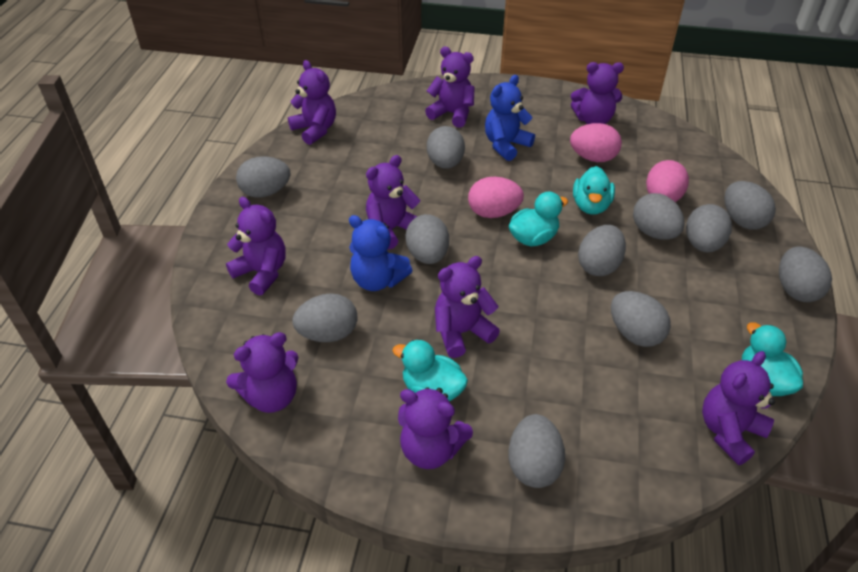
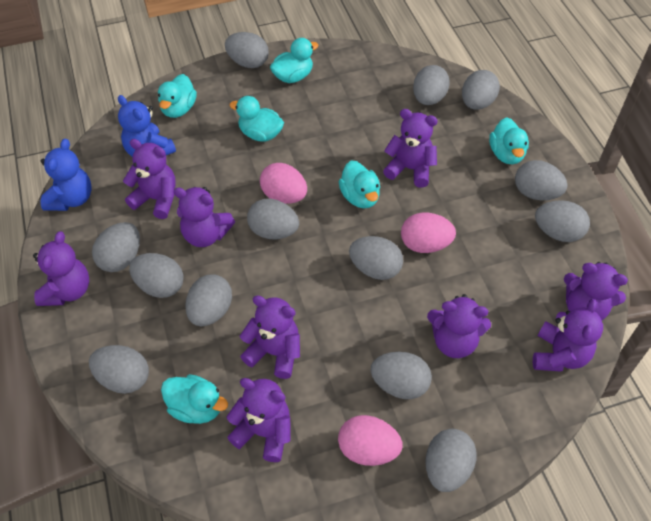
grey egg: 11 -> 13
turquoise duck: 4 -> 6

